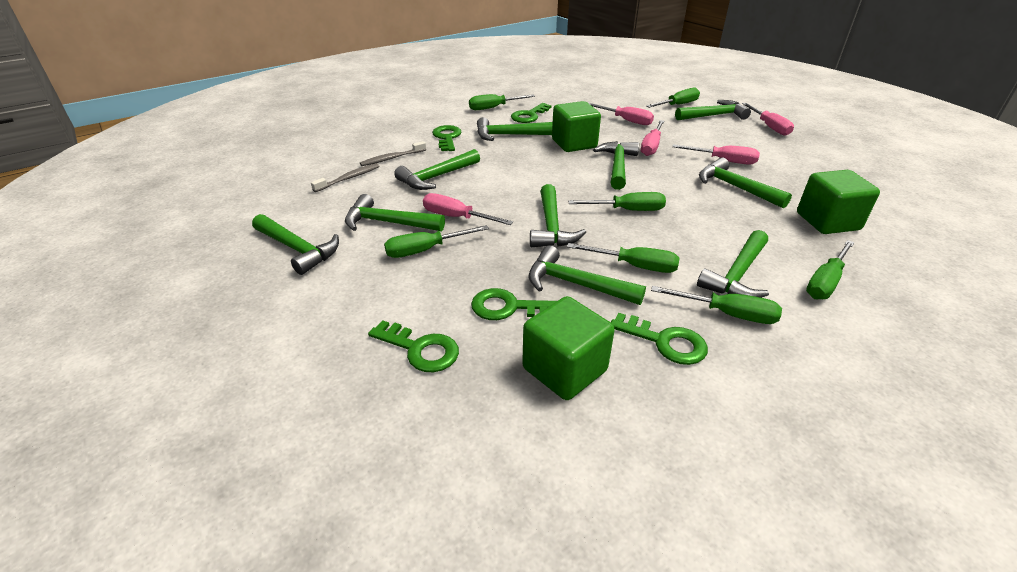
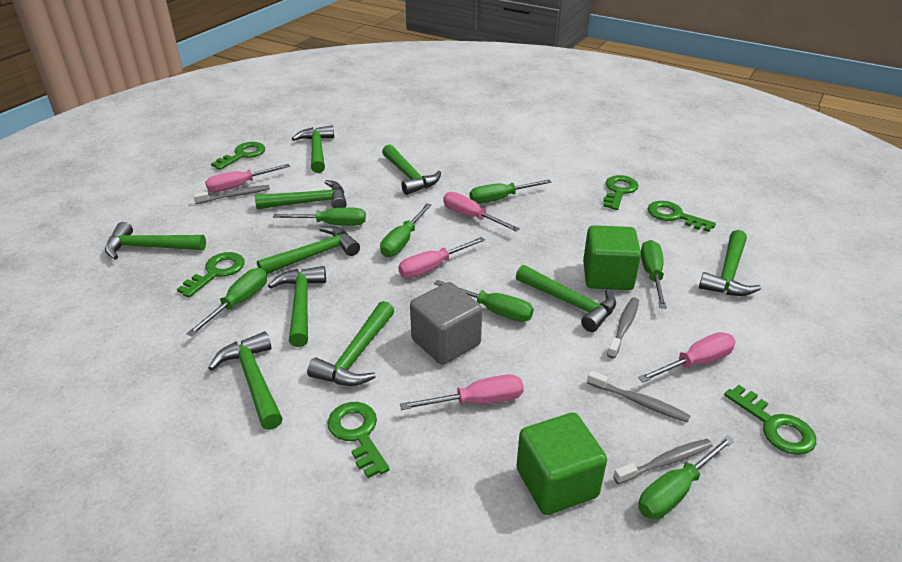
green cube: 3 -> 2
green key: 5 -> 6
grey cube: 0 -> 1
grey toothbrush: 2 -> 4

